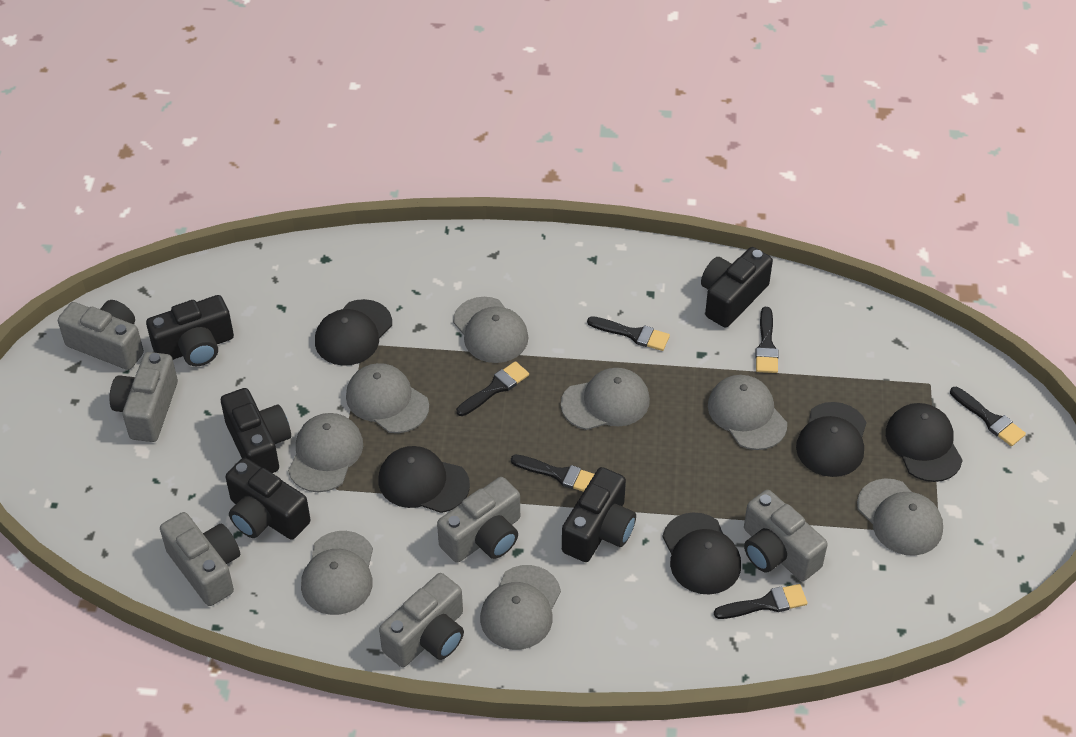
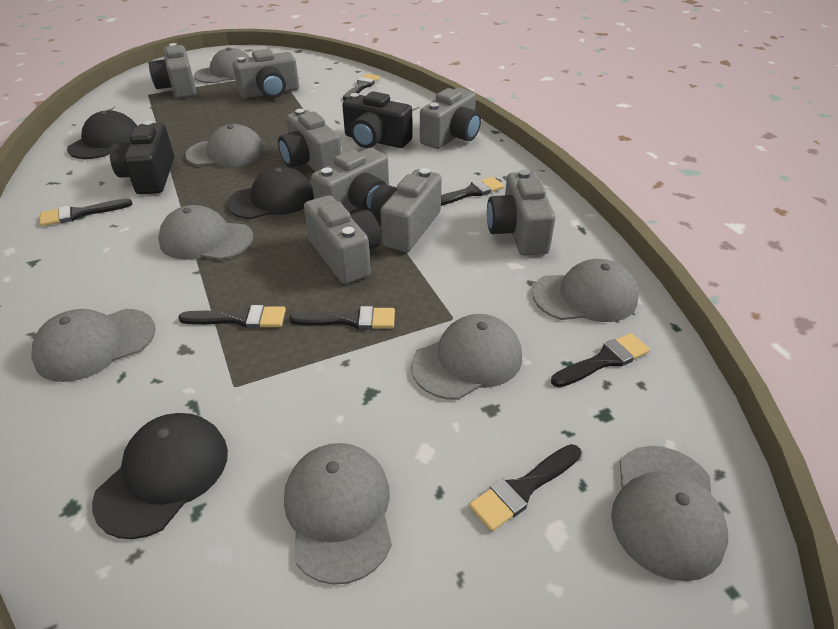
black brush: 6 -> 7
black camera: 5 -> 2
black cap: 5 -> 3
grey camera: 6 -> 8

